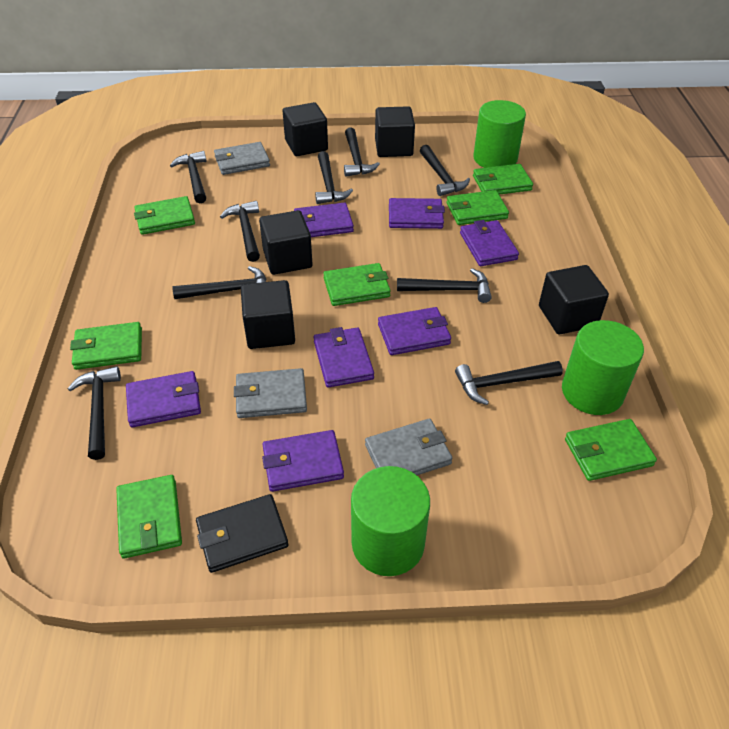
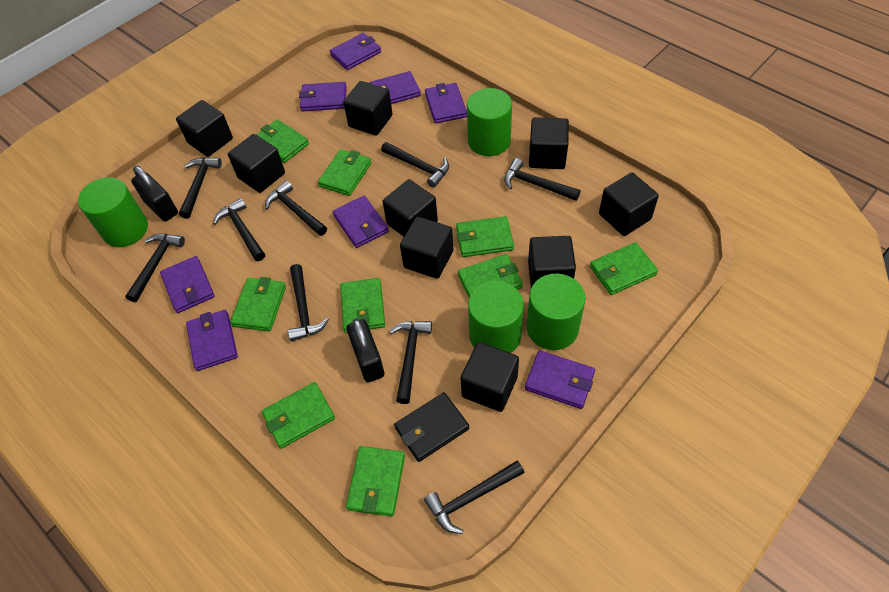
black cube: 5 -> 9
black padlock: 0 -> 2
green cylinder: 3 -> 4
green wallet: 7 -> 9
grey wallet: 3 -> 0
purple wallet: 7 -> 8

